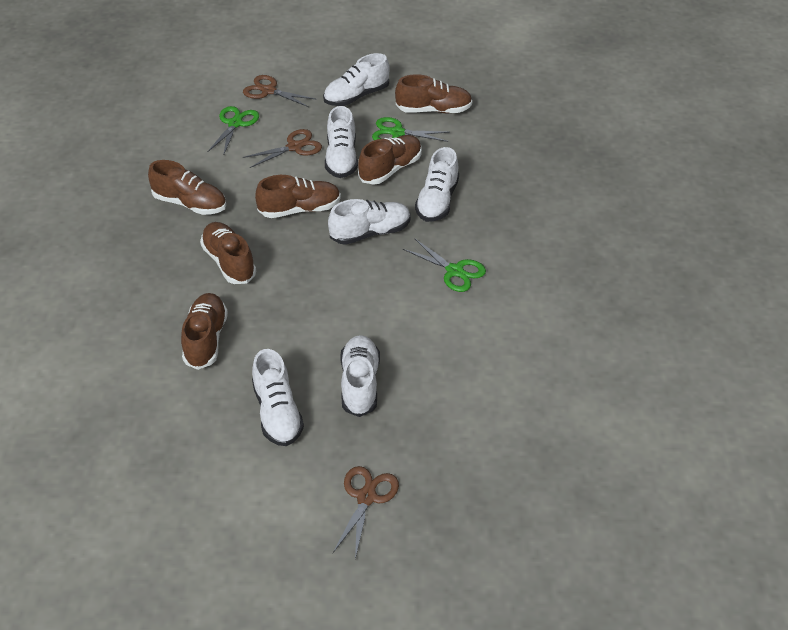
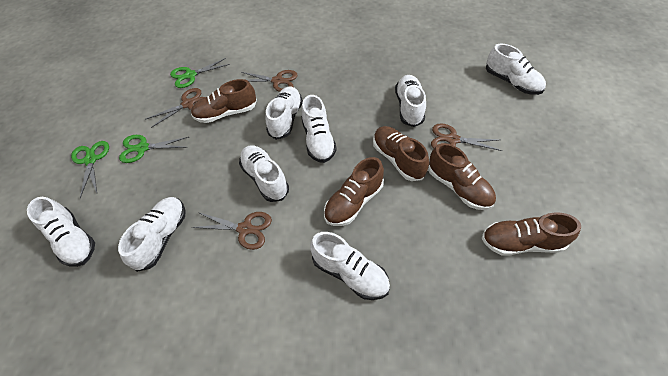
brown scissors: 3 -> 4
brown shoe: 6 -> 5
white shoe: 6 -> 8

